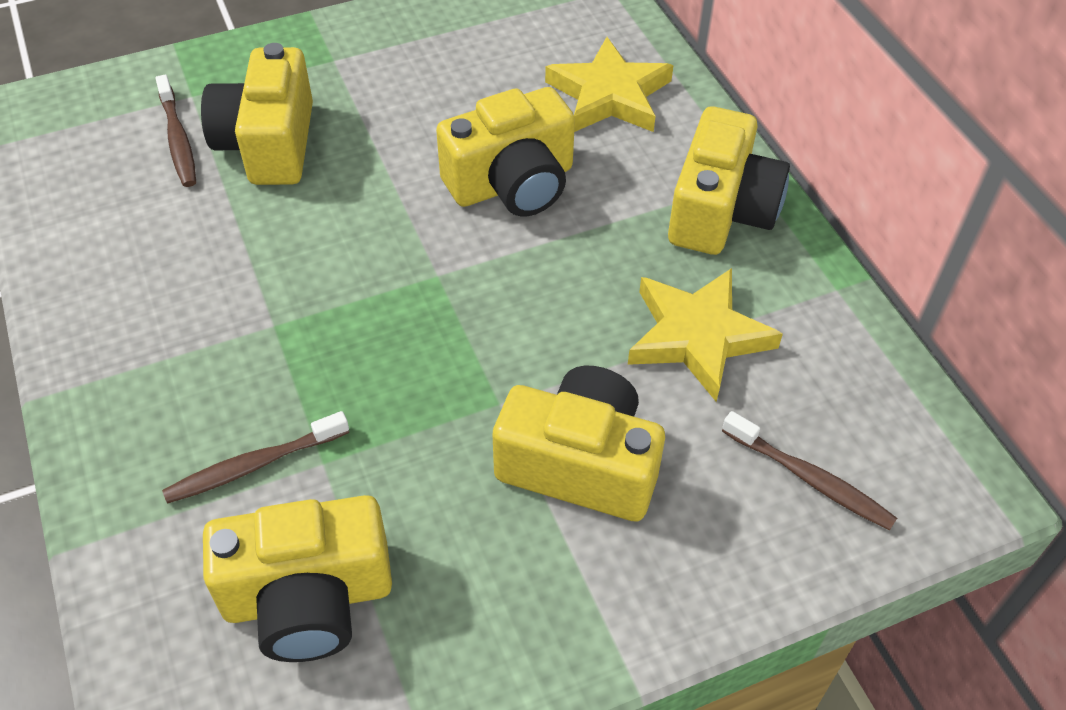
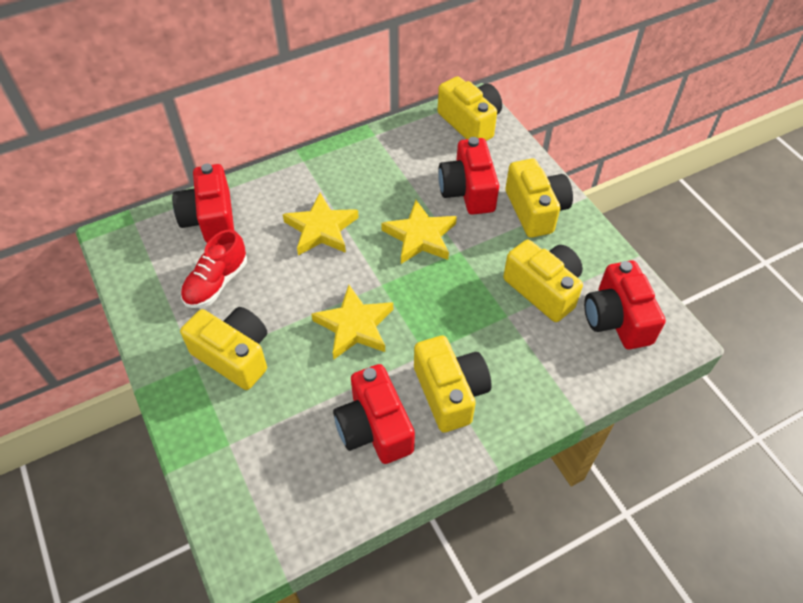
brown toothbrush: 3 -> 0
red camera: 0 -> 4
red shoe: 0 -> 1
yellow star: 2 -> 3

